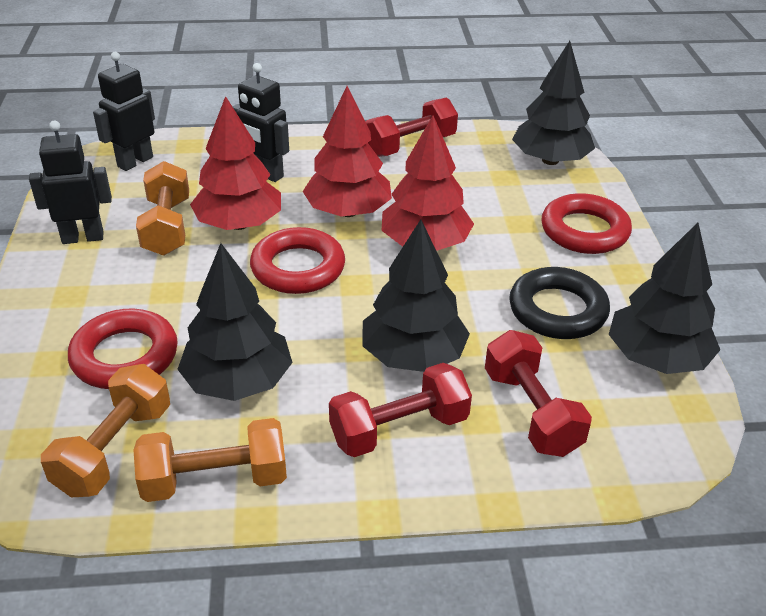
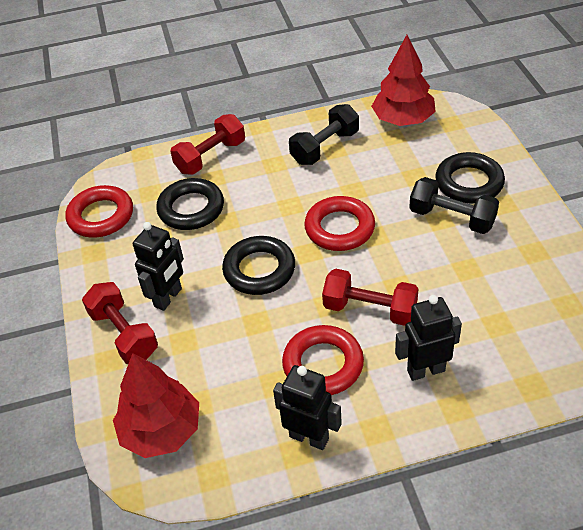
black dumbbell: 0 -> 2
black ring: 1 -> 3
black tree: 4 -> 0
orange dumbbell: 3 -> 0
red tree: 3 -> 2

